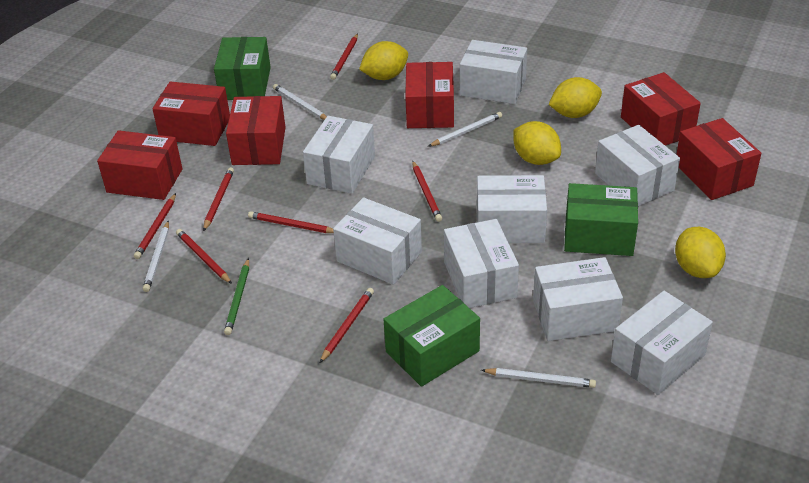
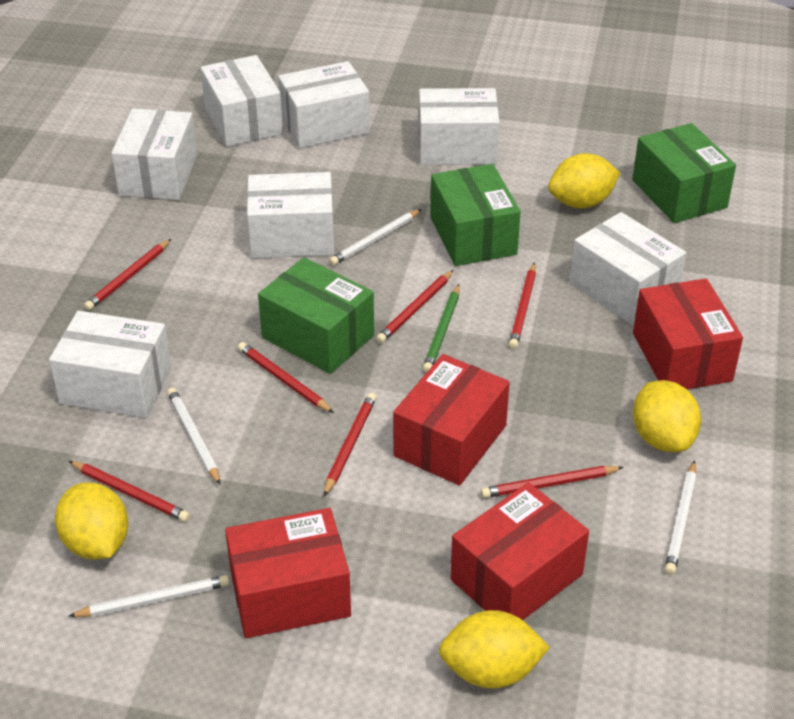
red box: 6 -> 4
white box: 8 -> 7

